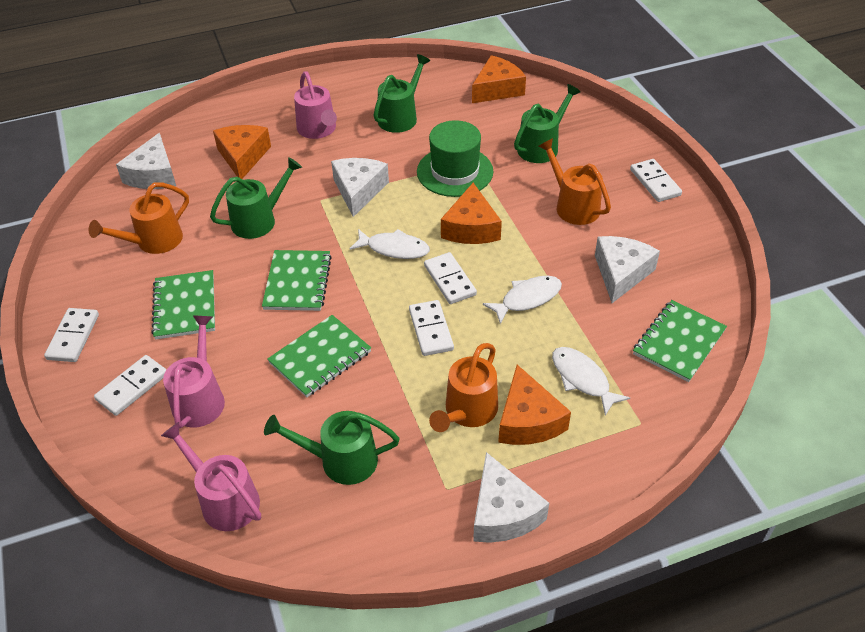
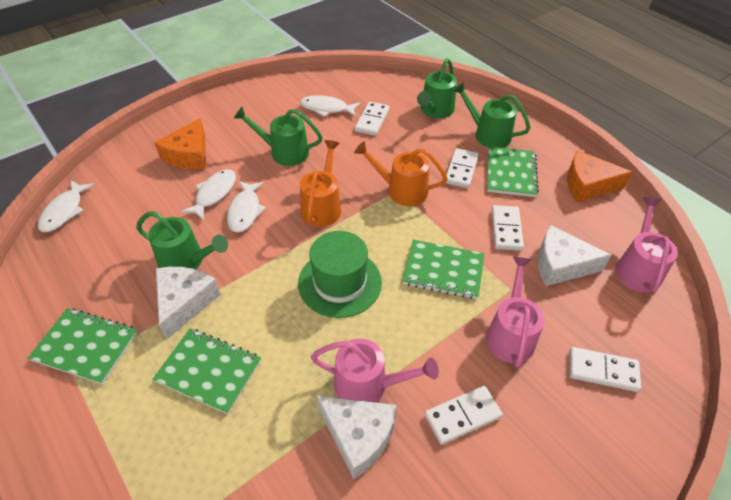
orange cheese: 4 -> 2
orange watering can: 3 -> 2
white cheese: 4 -> 3
white fish: 3 -> 4

